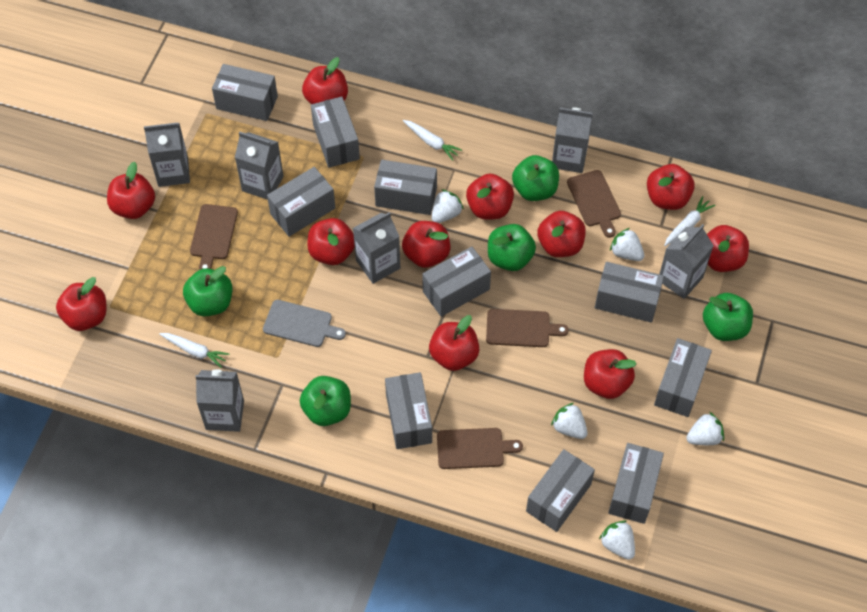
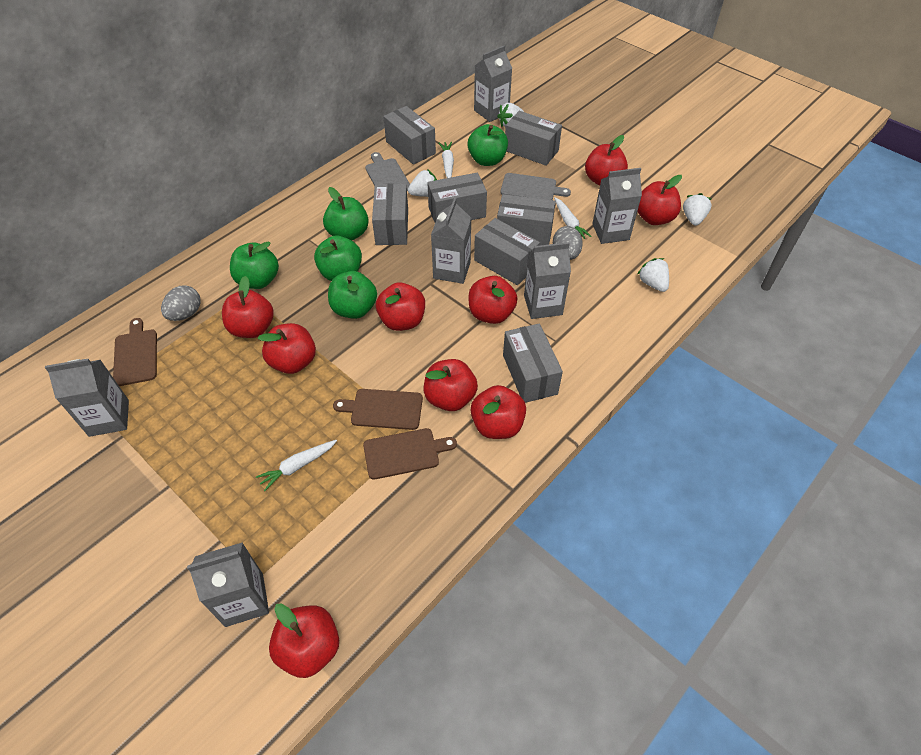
brown cutting board: 4 -> 3
grey box: 10 -> 7
grey cutting board: 1 -> 2
grey egg: 0 -> 2
red apple: 11 -> 9
white strawberry: 5 -> 4

